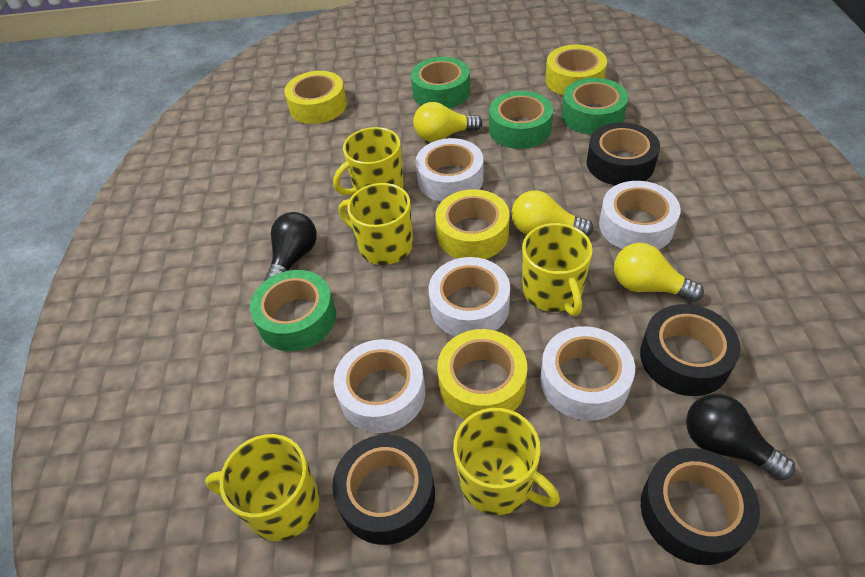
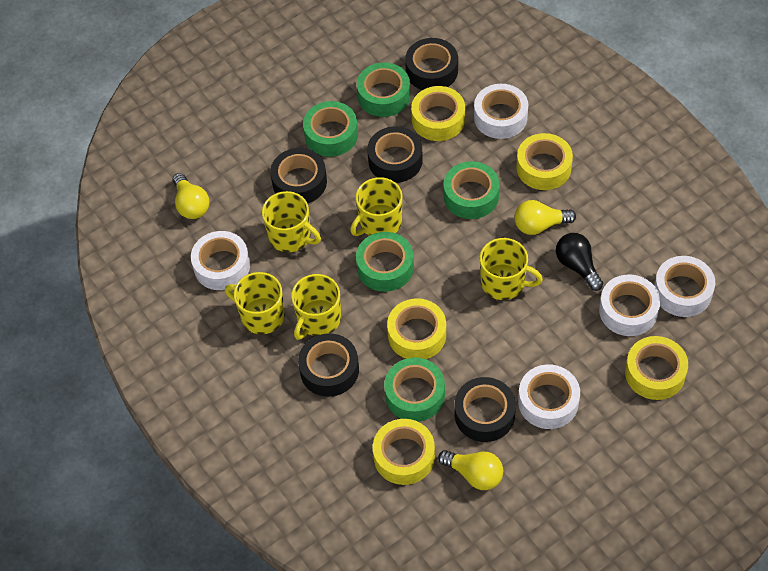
black light bulb: 2 -> 1
black tape: 4 -> 5
green tape: 4 -> 5
yellow tape: 4 -> 5

